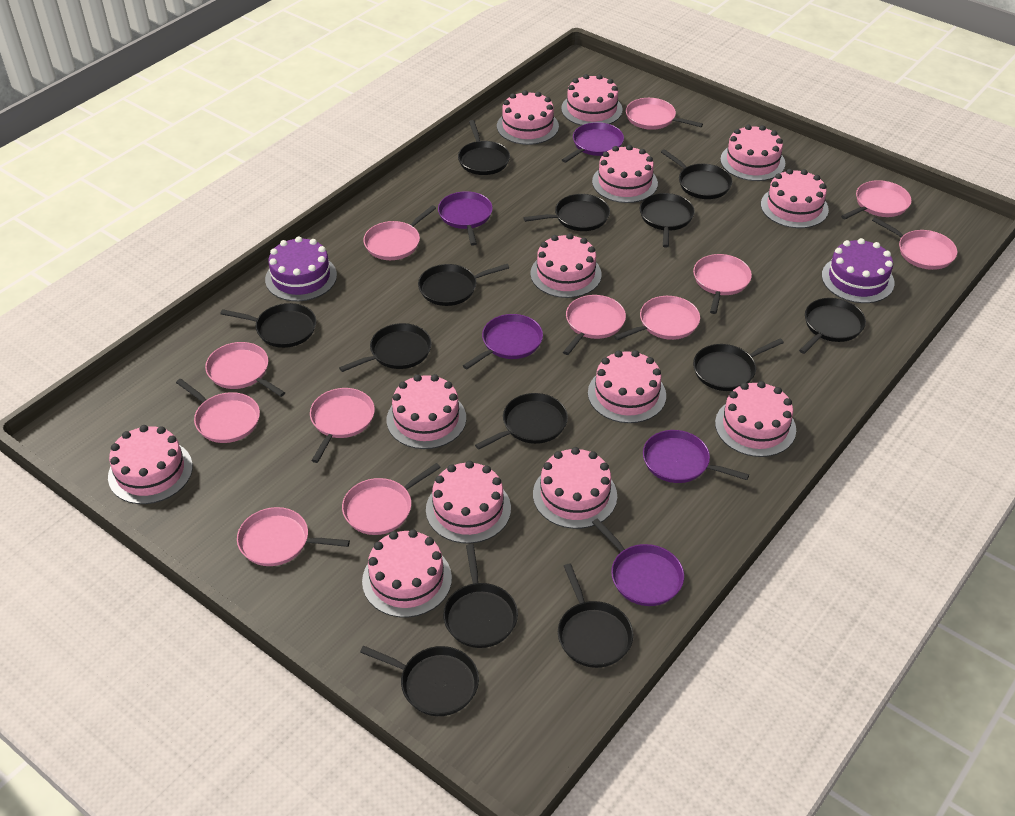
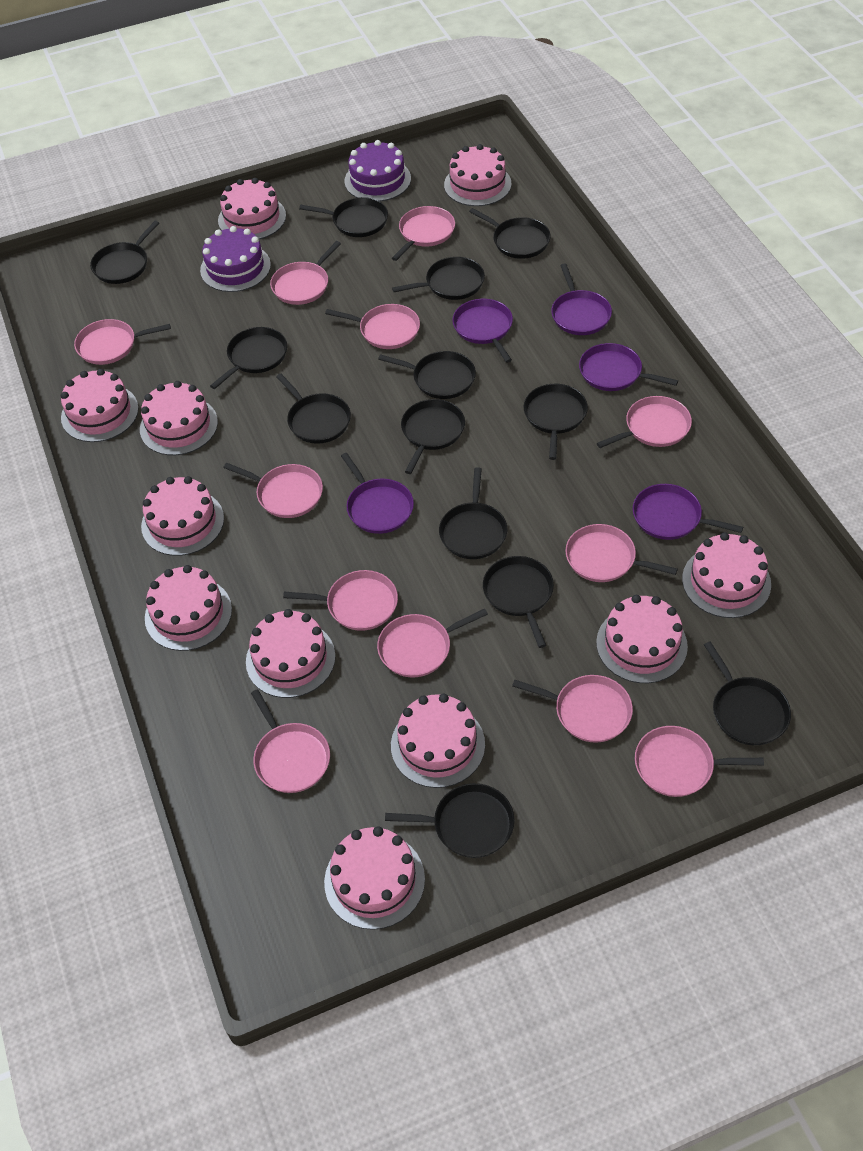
pink cake: 13 -> 11

